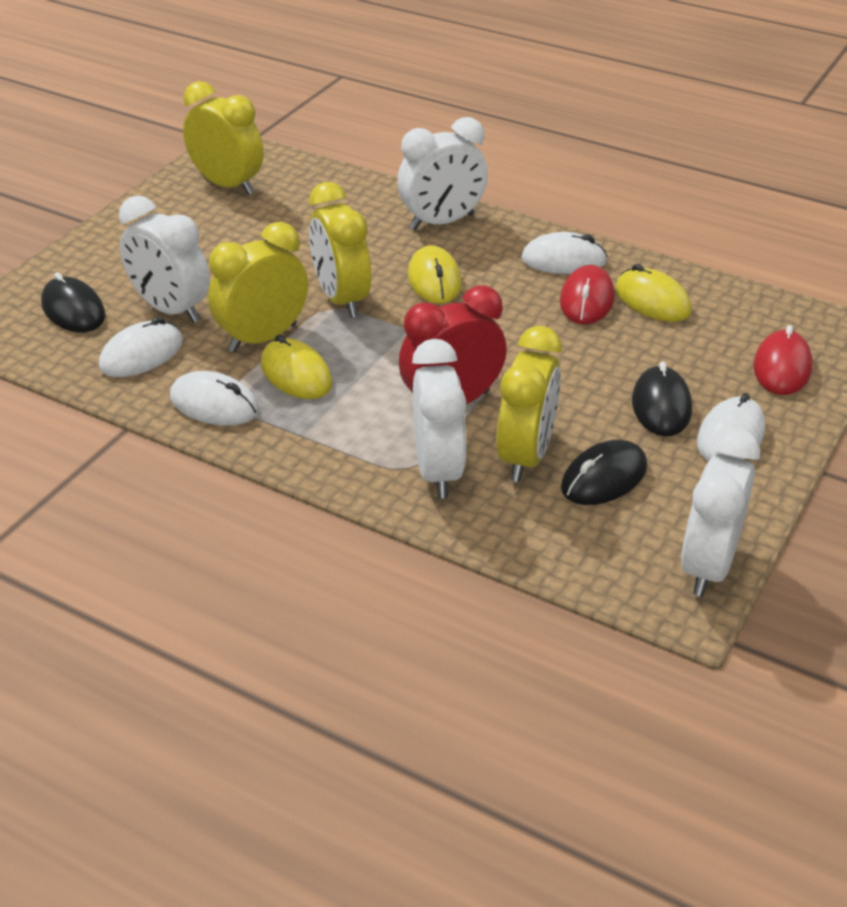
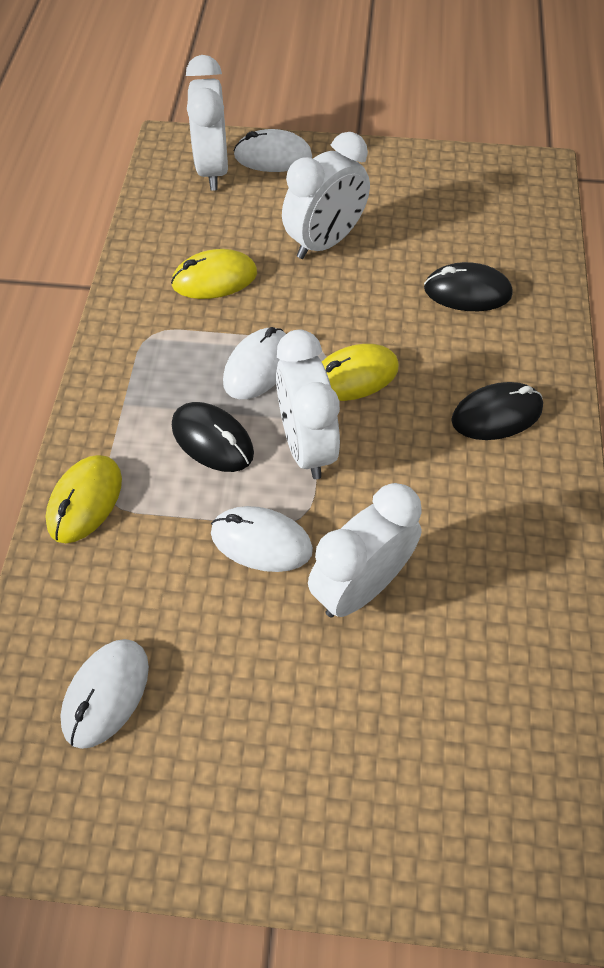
red clock: 1 -> 0
red mouse: 2 -> 0
yellow clock: 4 -> 0

